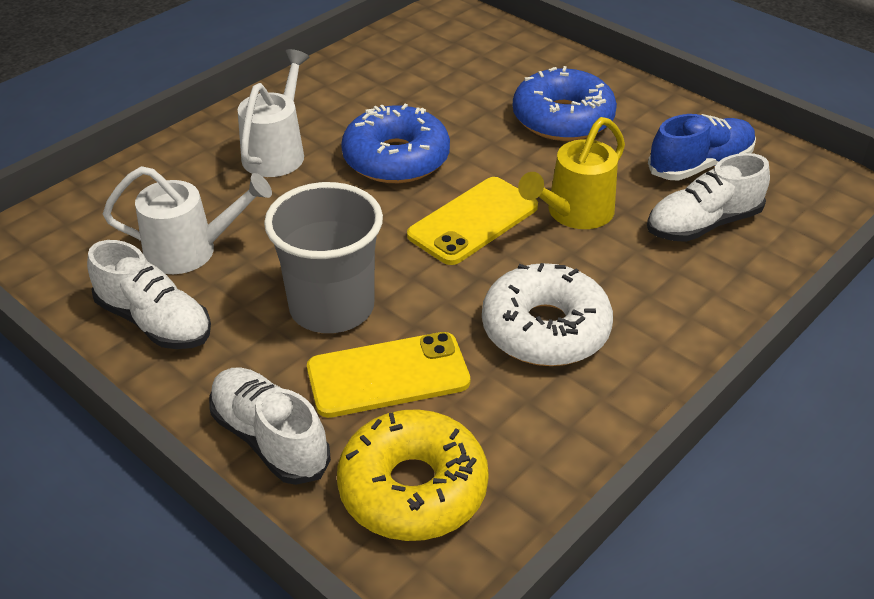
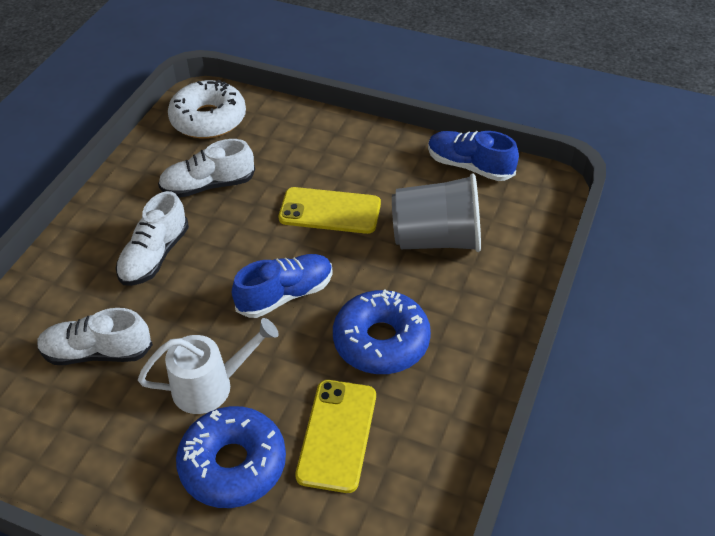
blue shoe: 1 -> 2
white watering can: 2 -> 1
yellow donut: 1 -> 0
yellow watering can: 1 -> 0

